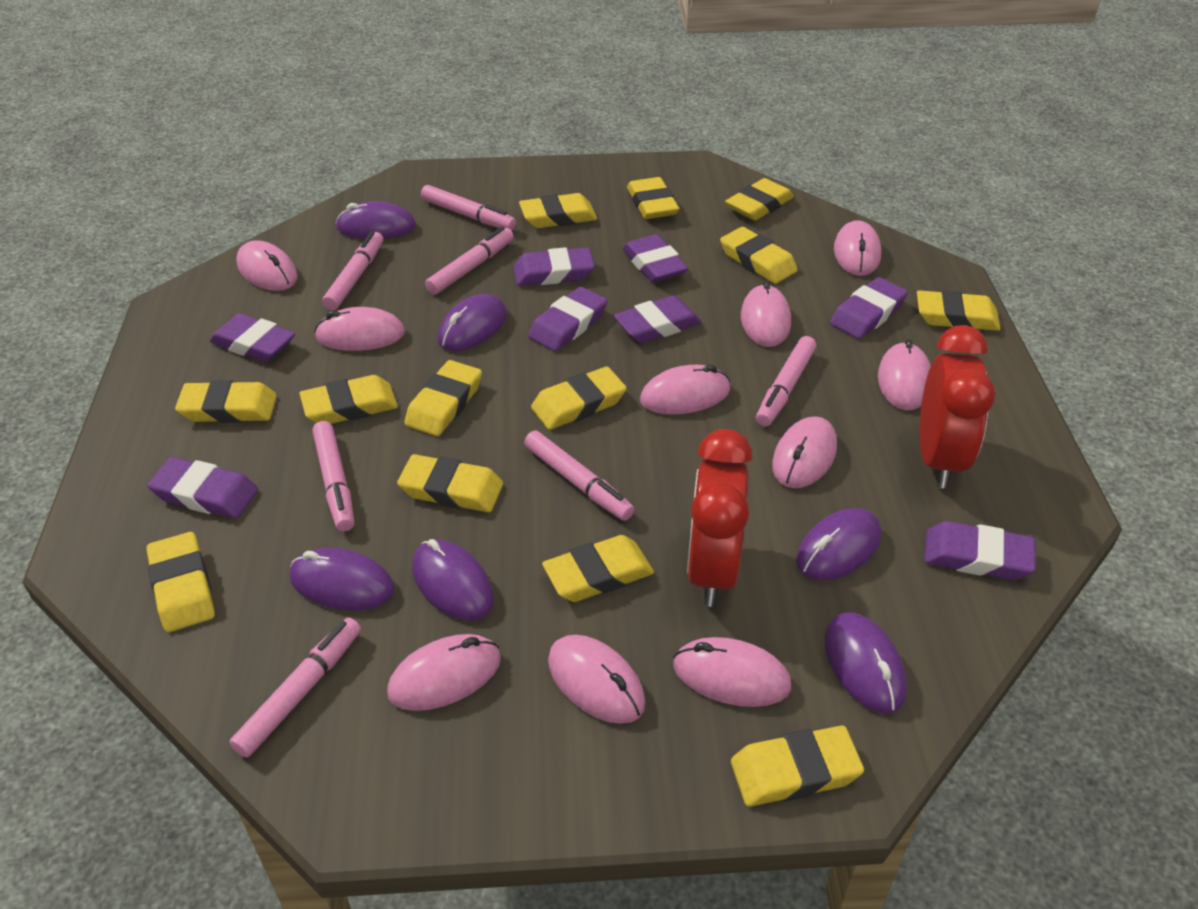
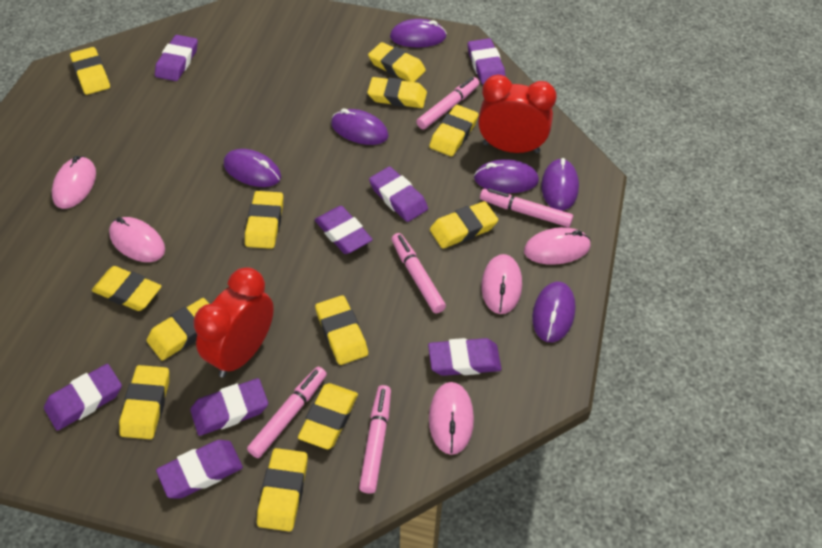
pink marker: 7 -> 5
pink mouse: 10 -> 5
yellow eraser: 13 -> 12

